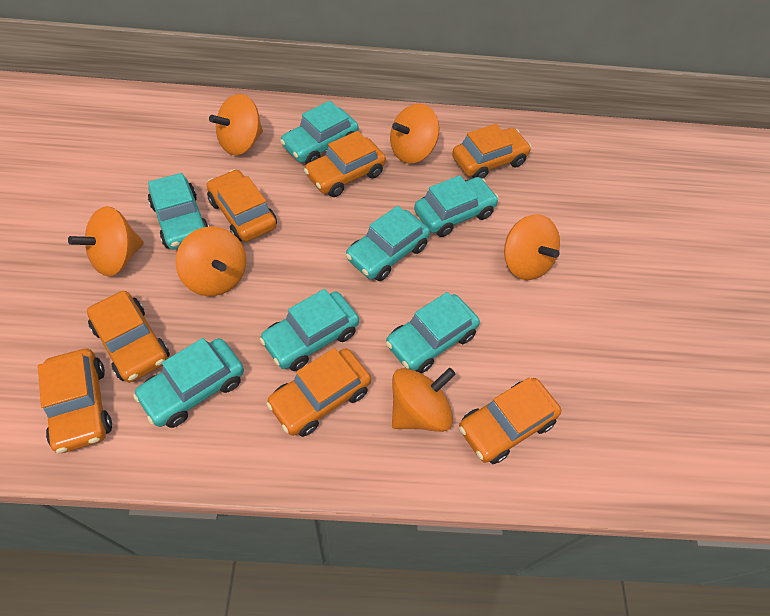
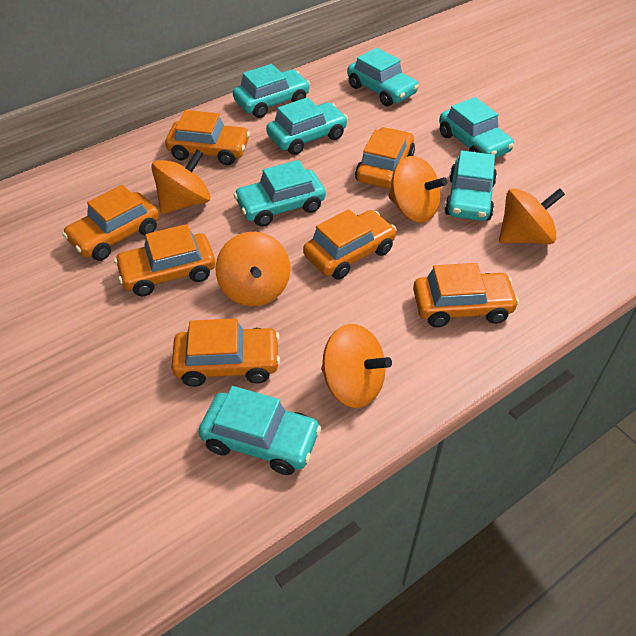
orange spinning top: 6 -> 5

